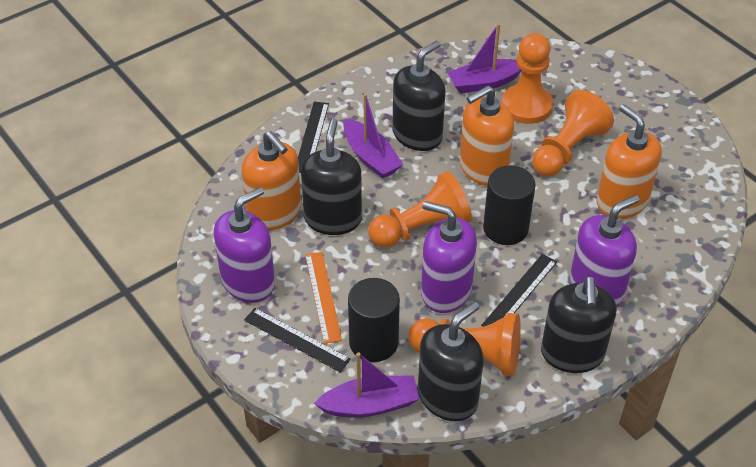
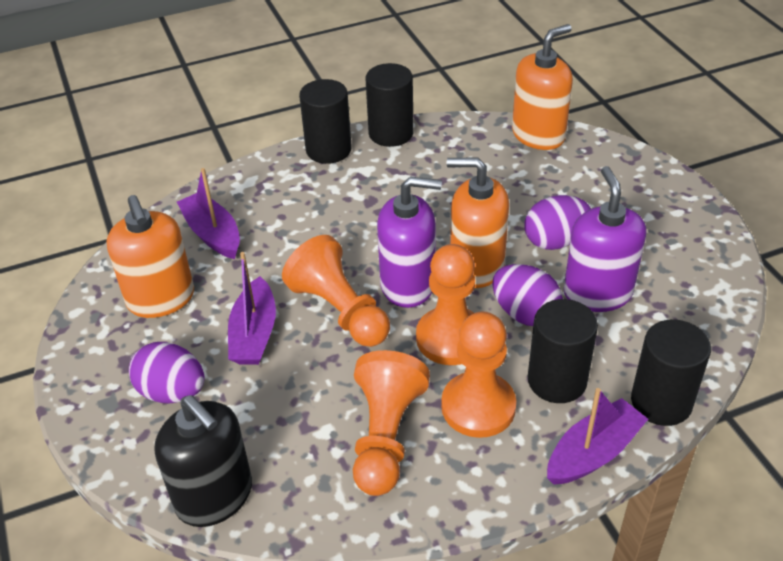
black cylinder: 2 -> 4
black ruler: 3 -> 0
black soap dispenser: 4 -> 1
orange ruler: 1 -> 0
purple egg: 0 -> 3
purple soap dispenser: 3 -> 2

